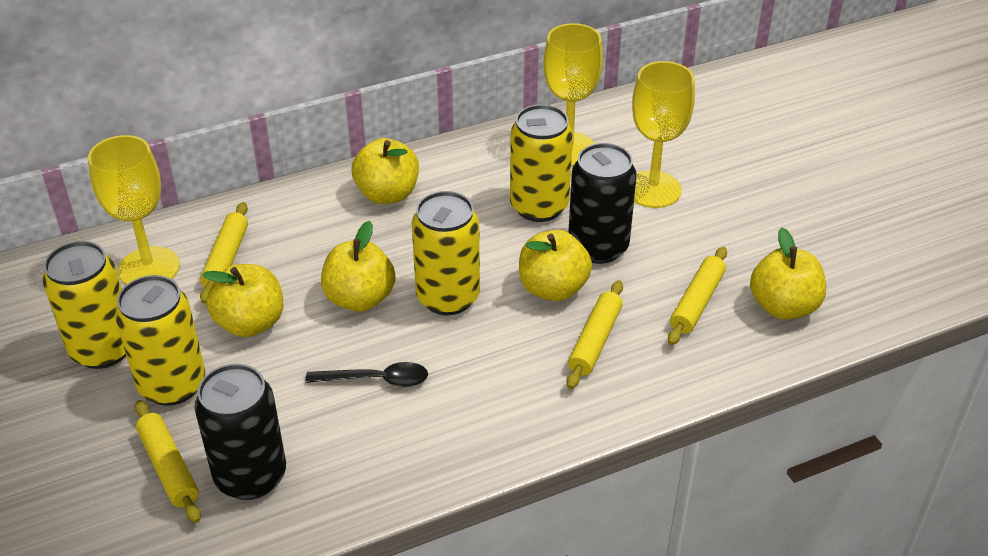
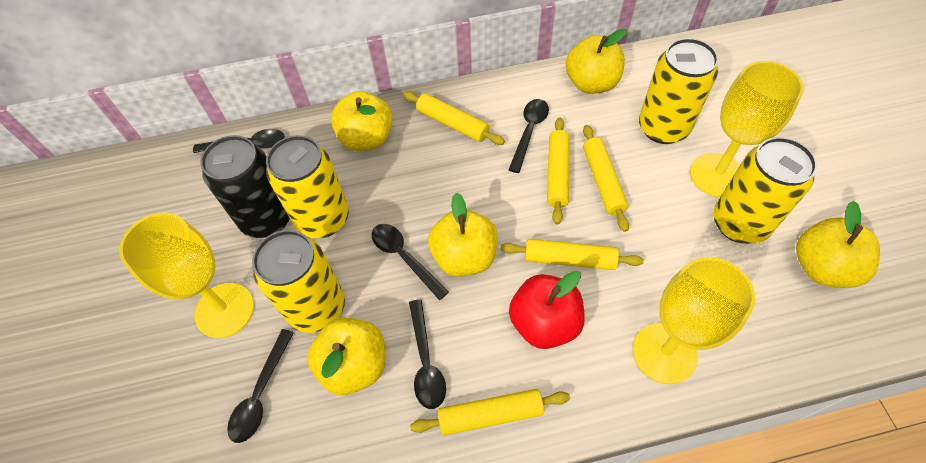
black can: 2 -> 1
black spoon: 1 -> 5
red apple: 0 -> 1
yellow rolling pin: 4 -> 5

